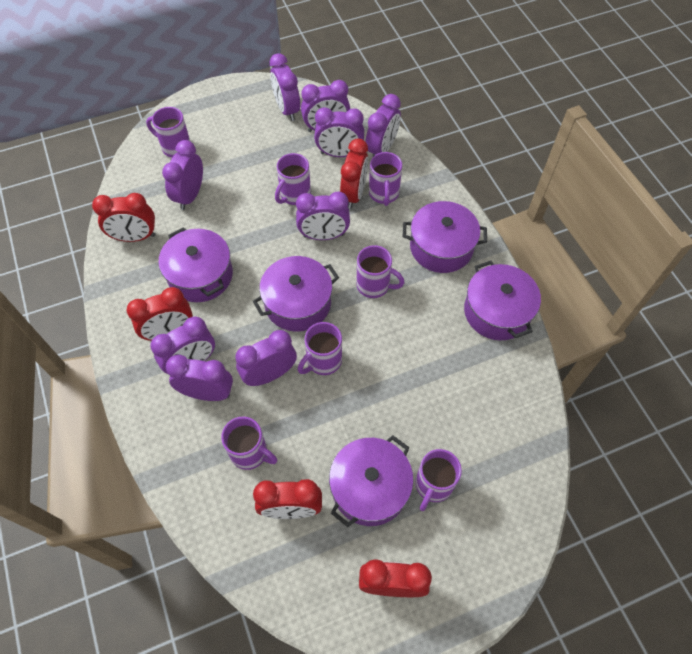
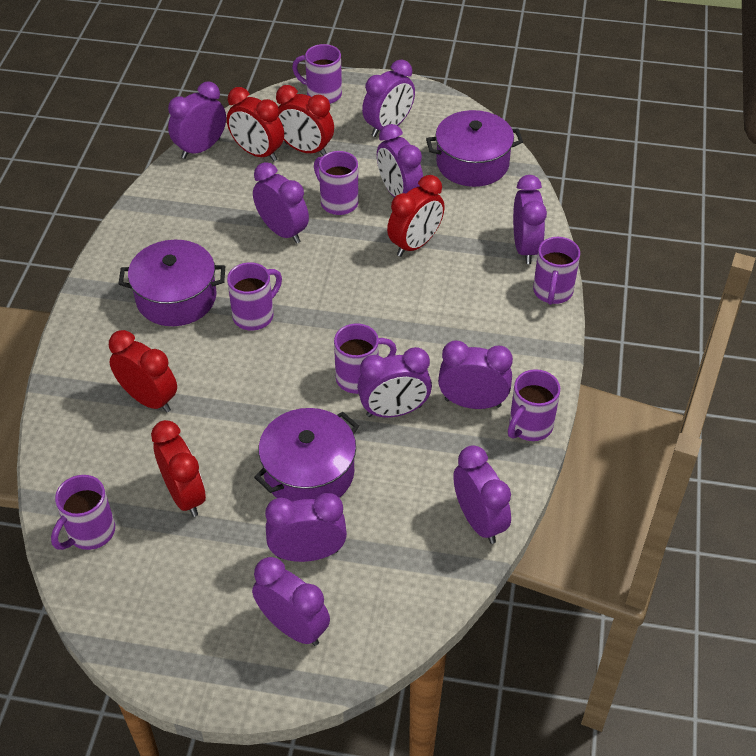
purple clock: 9 -> 10
purple pot: 5 -> 3

